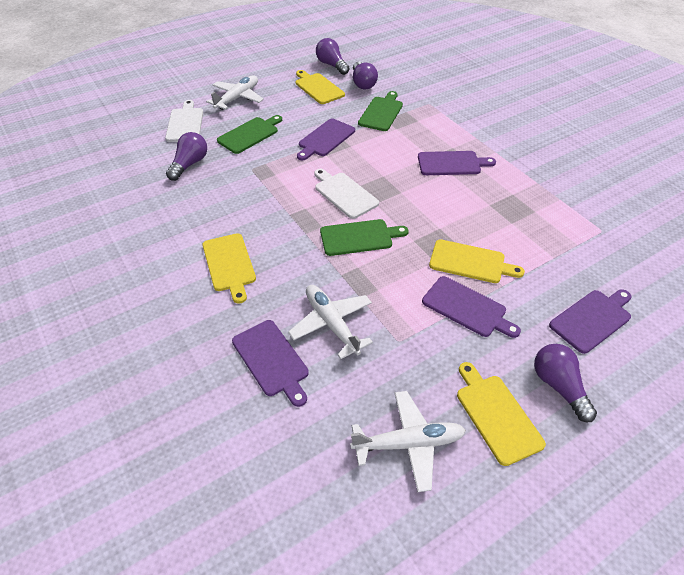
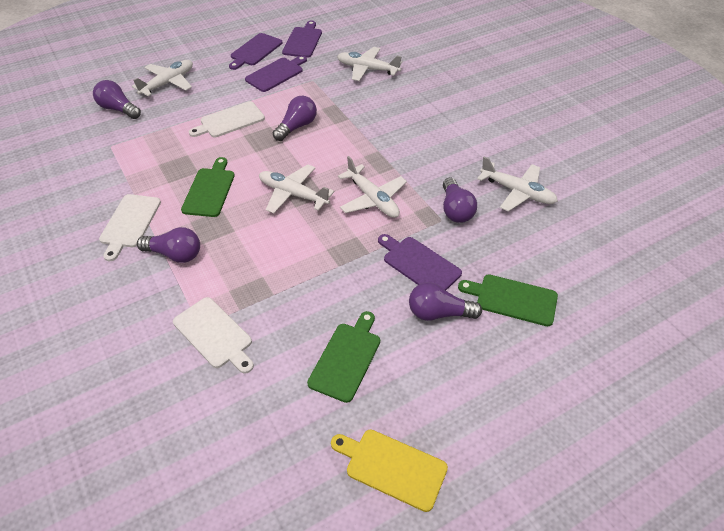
purple cutting board: 5 -> 4
purple light bulb: 4 -> 5
white cutting board: 2 -> 3
white plane: 3 -> 5
yellow cutting board: 4 -> 1

